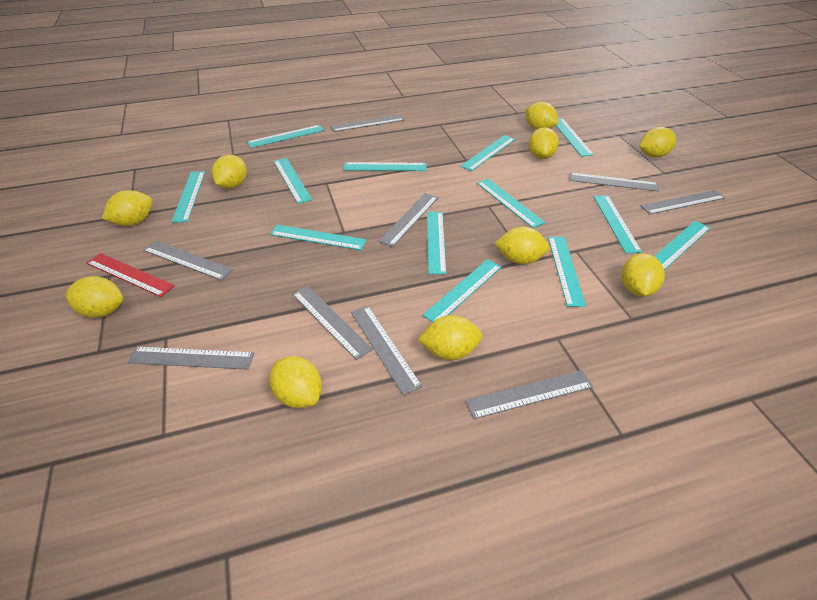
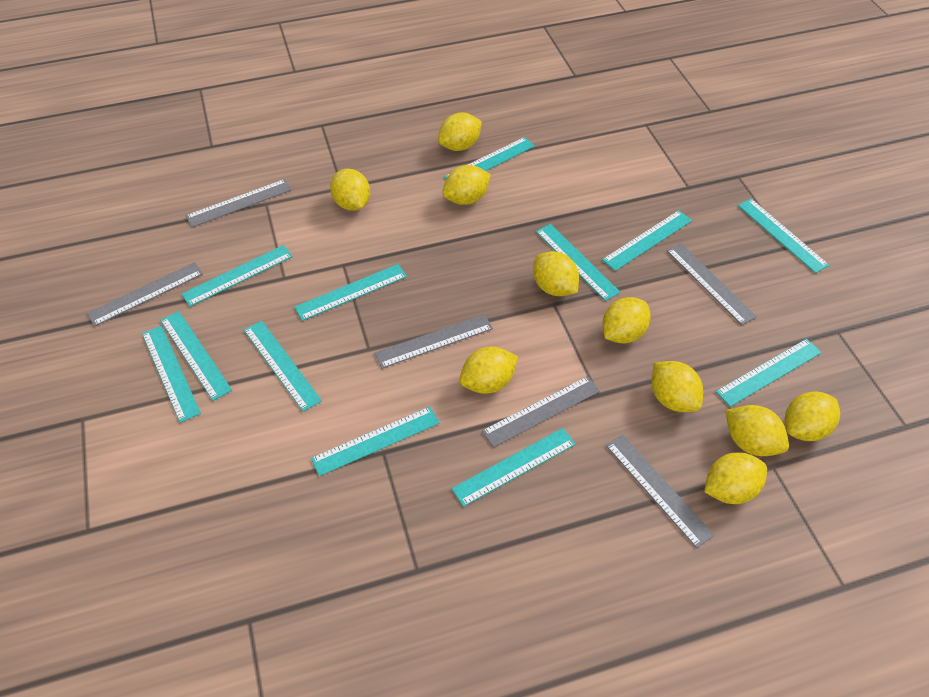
grey ruler: 9 -> 6
red ruler: 1 -> 0
turquoise ruler: 13 -> 12

